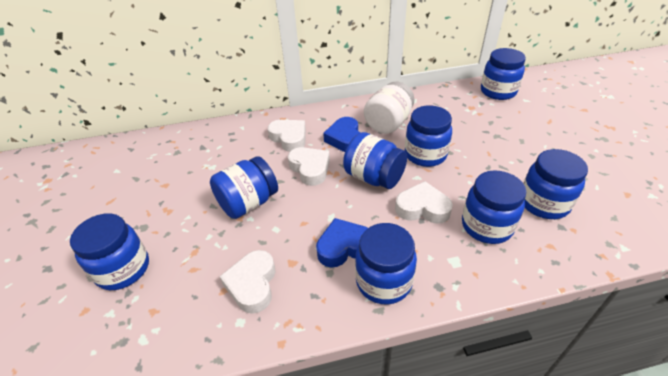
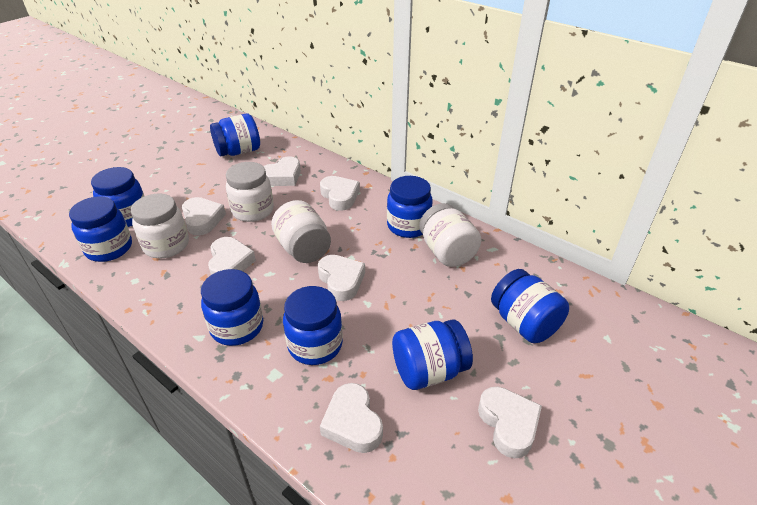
blue heart: 2 -> 0
white heart: 4 -> 7
white jar: 1 -> 4

